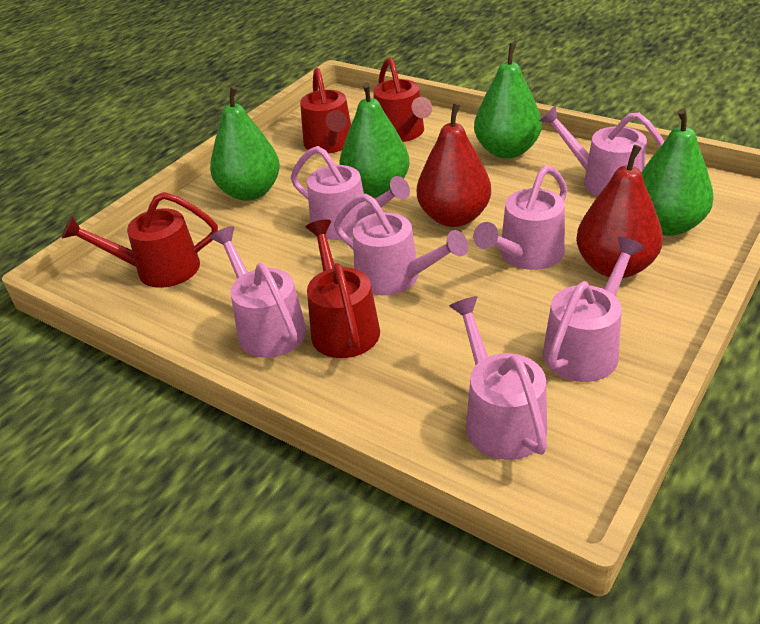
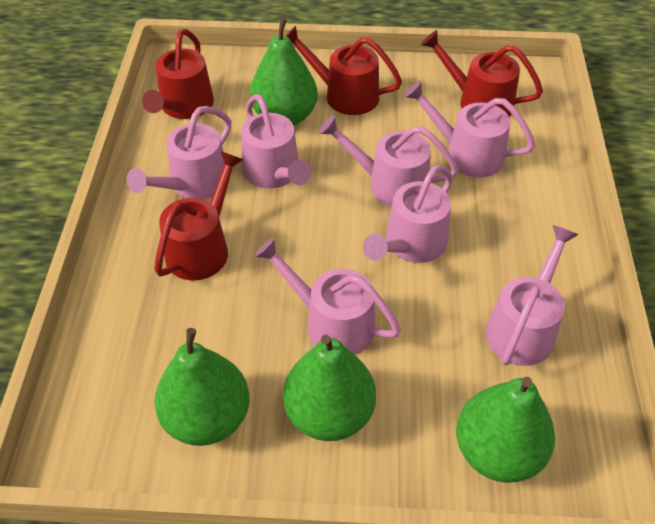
red pear: 2 -> 0

